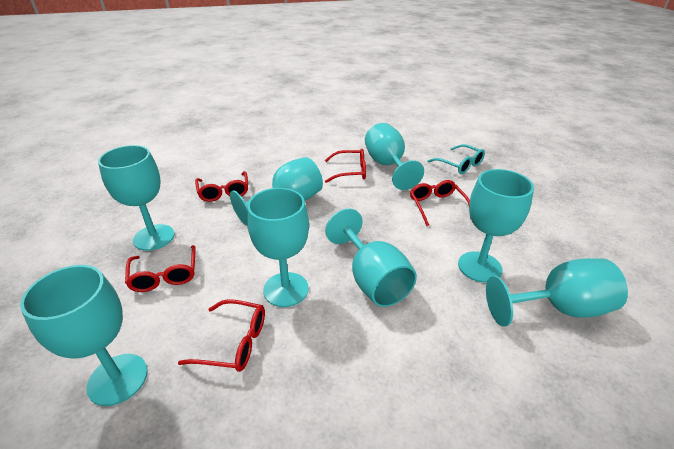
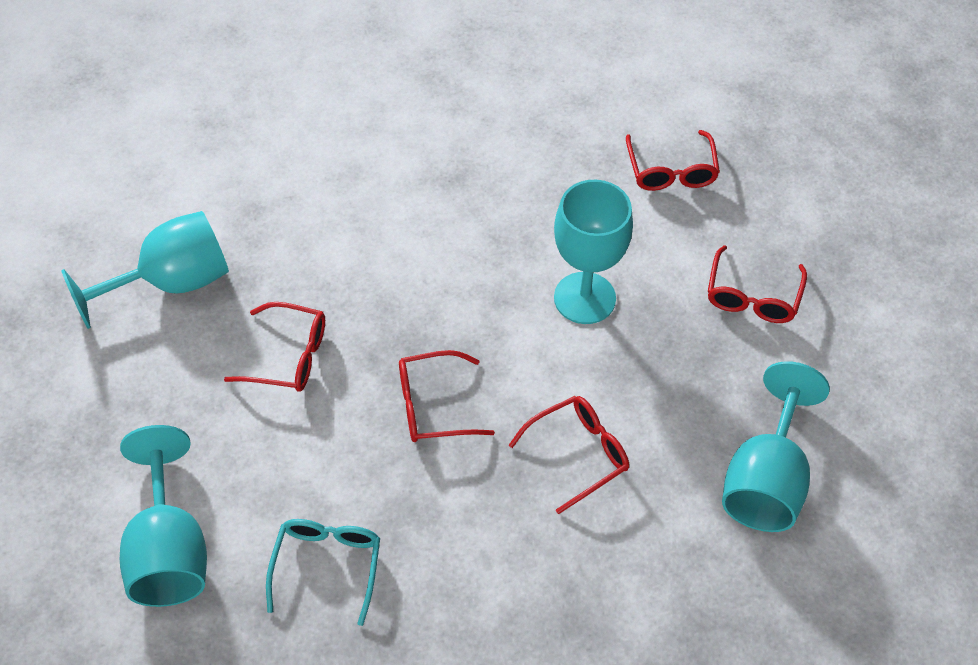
turquoise goblet: 8 -> 4

